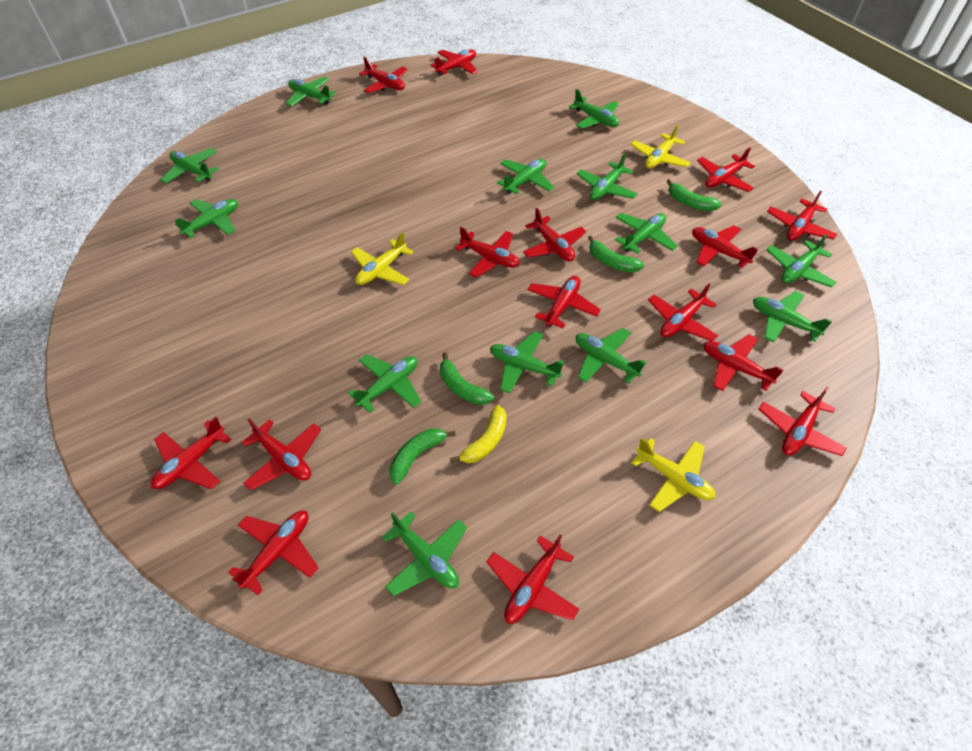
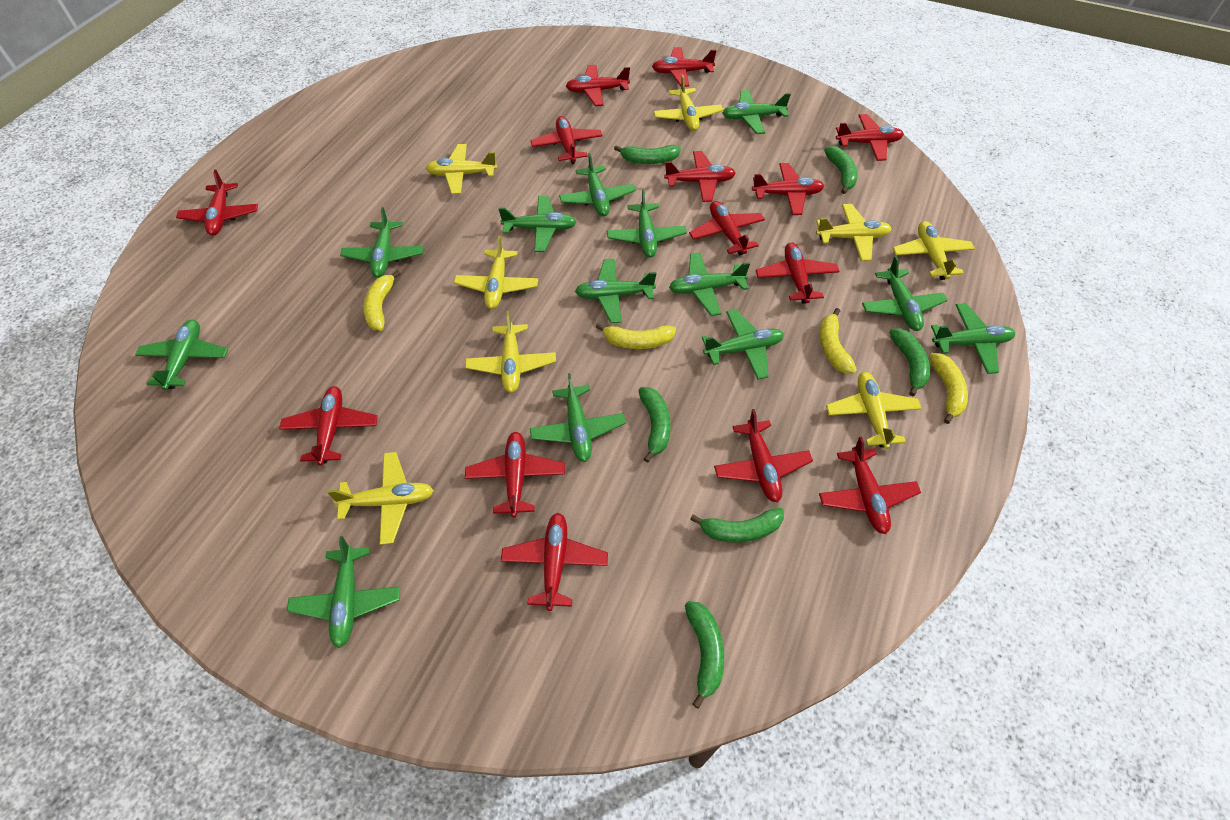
green banana: 4 -> 6
red plane: 15 -> 14
yellow banana: 1 -> 4
yellow plane: 3 -> 8

